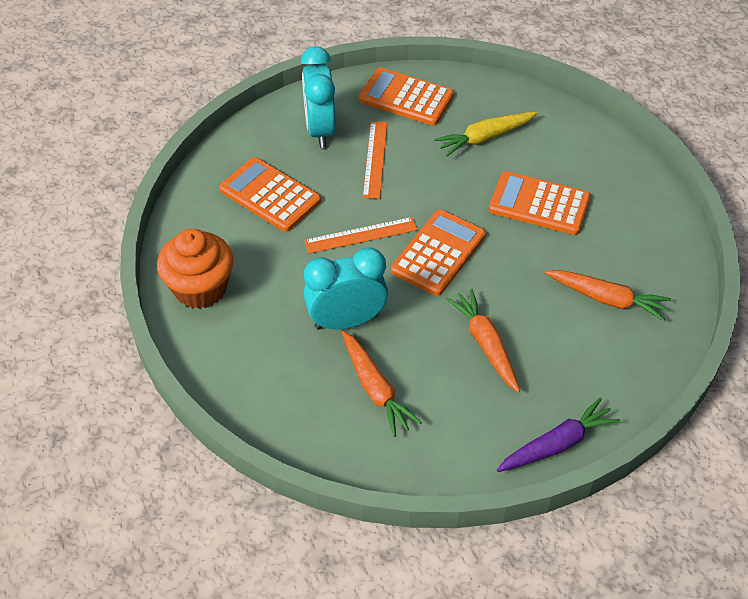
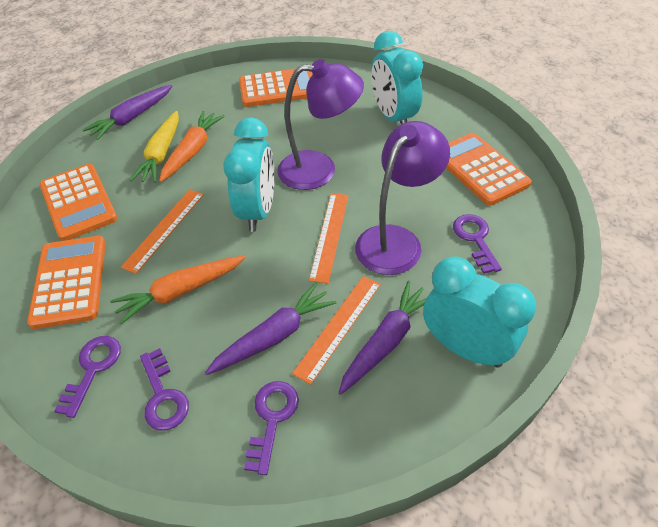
orange carrot: 3 -> 2
orange cupcake: 1 -> 0
orange ruler: 2 -> 3
purple carrot: 1 -> 3
purple key: 0 -> 4
purple lamp: 0 -> 2
turquoise clock: 2 -> 3

